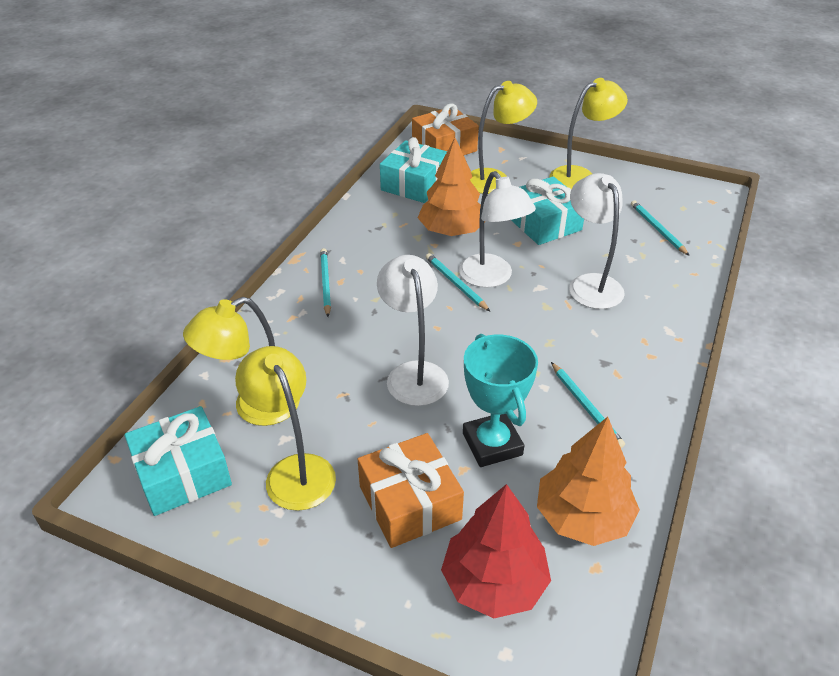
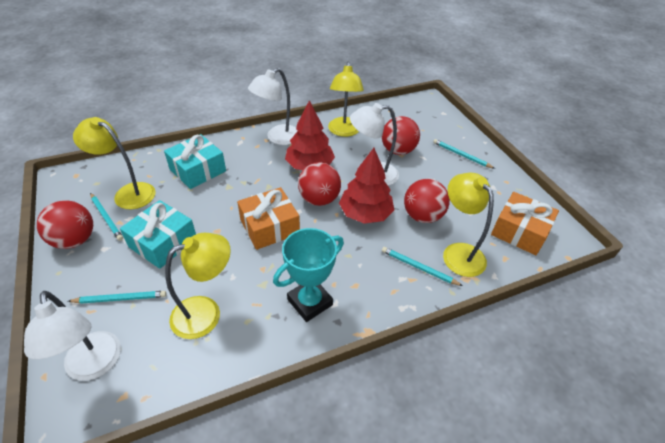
orange tree: 2 -> 0
red ball: 0 -> 4
red tree: 1 -> 2
turquoise gift: 3 -> 2

